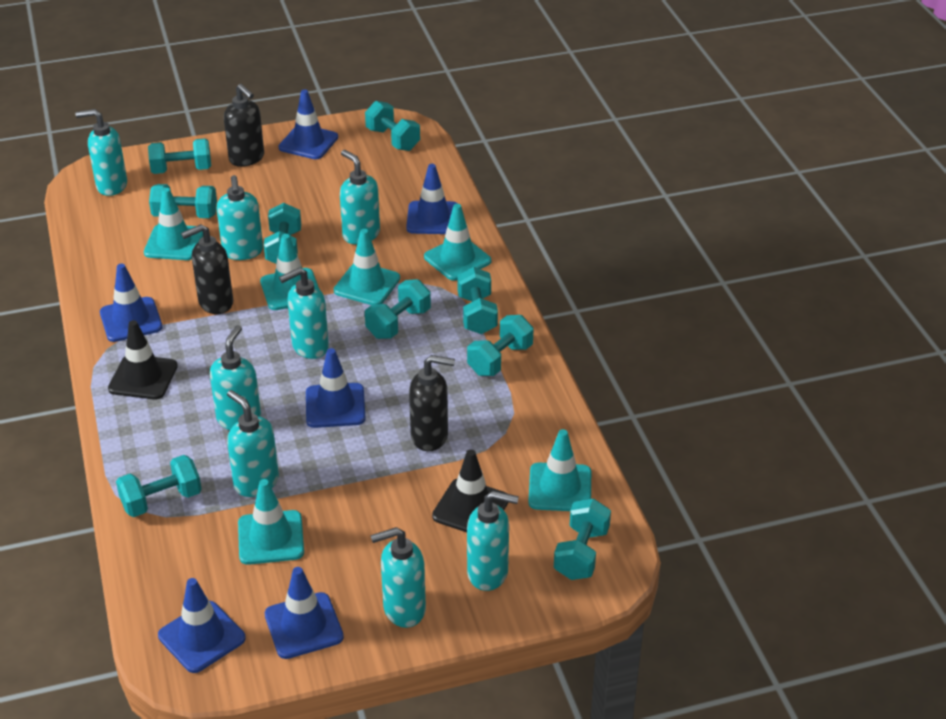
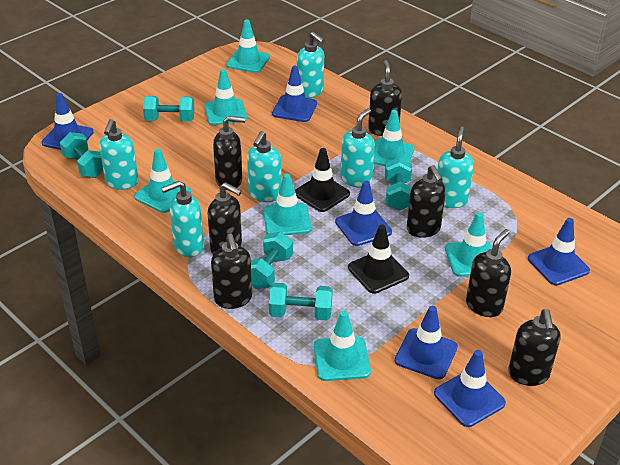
black soap dispenser: 3 -> 7
turquoise dumbbell: 9 -> 5
turquoise soap dispenser: 8 -> 6
turquoise traffic cone: 6 -> 7

